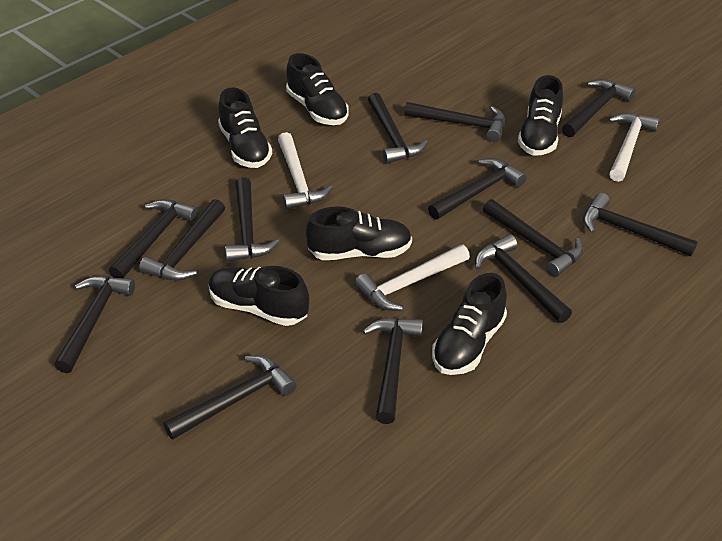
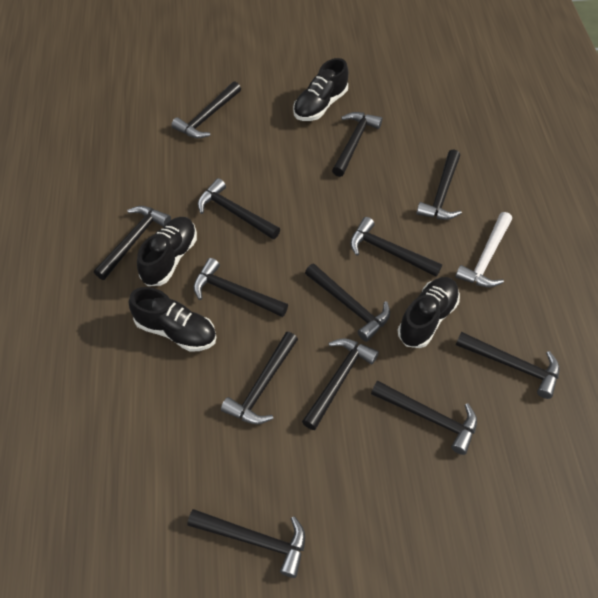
black shoe: 6 -> 4
white hammer: 3 -> 1

